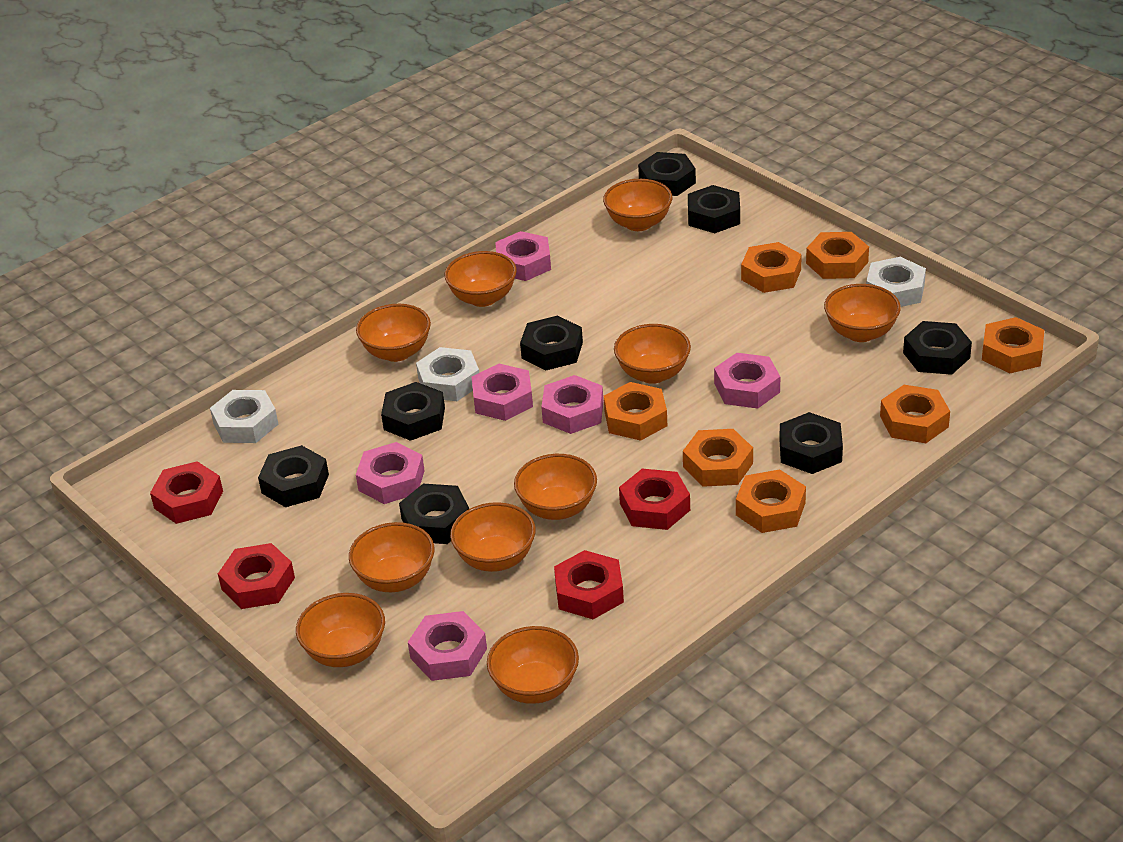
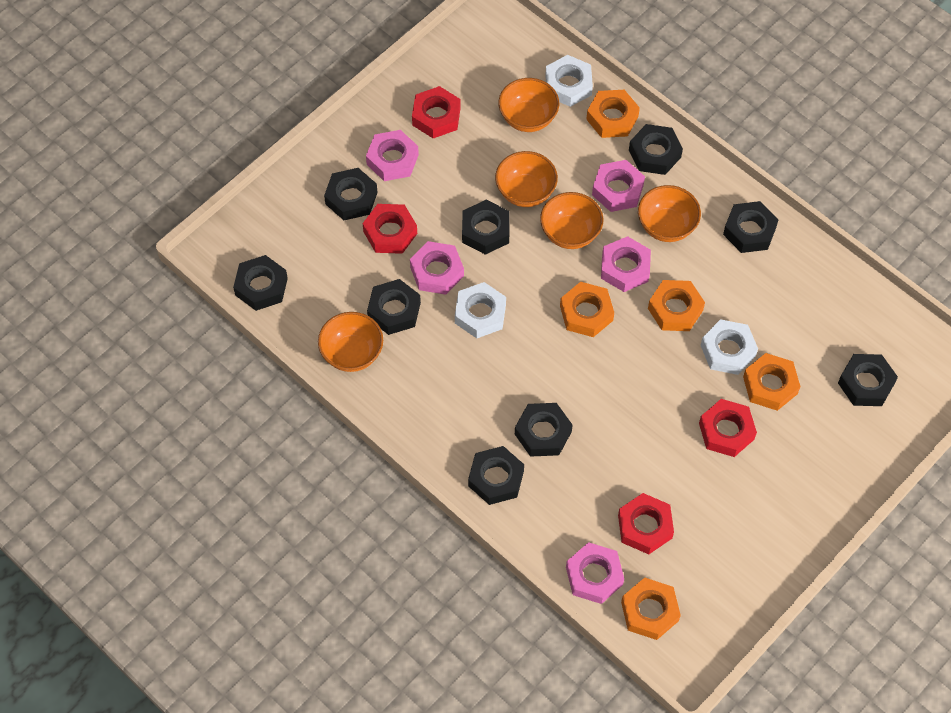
black nut: 8 -> 9
orange bowl: 10 -> 5
orange nut: 7 -> 5
pink nut: 6 -> 5

